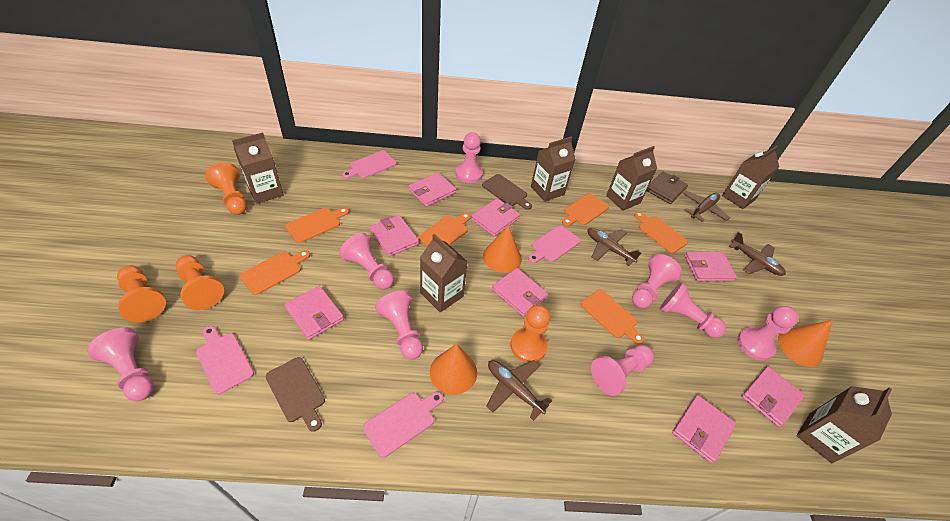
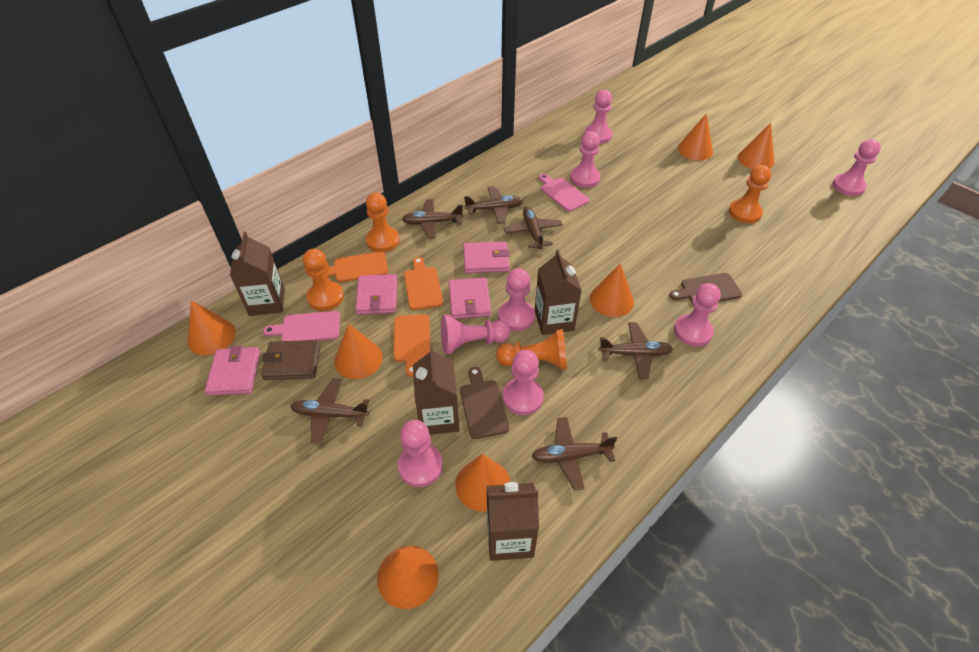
brown carton: 6 -> 4
brown plane: 4 -> 6
orange cone: 3 -> 7
orange cutting board: 6 -> 3
pink cutting board: 4 -> 2
pink wallet: 8 -> 4

